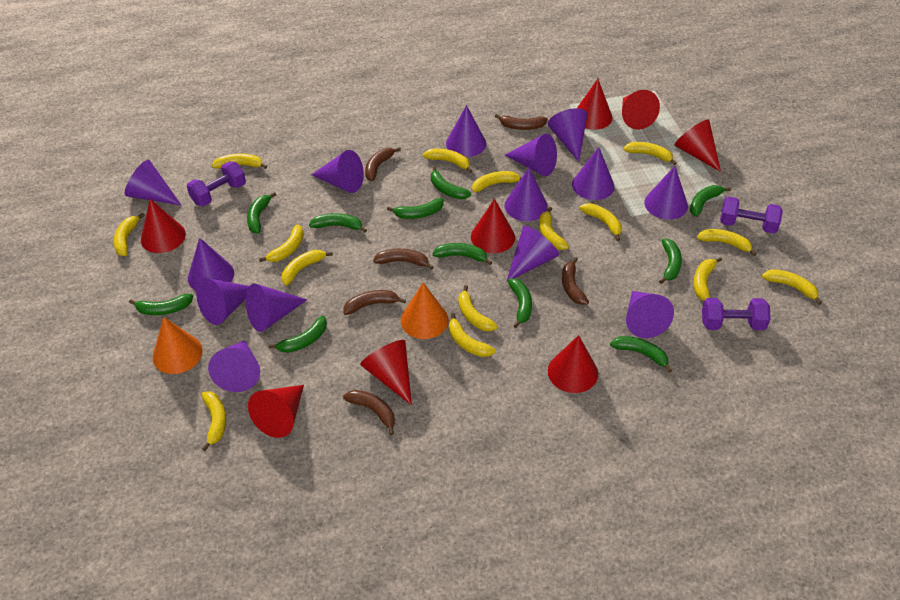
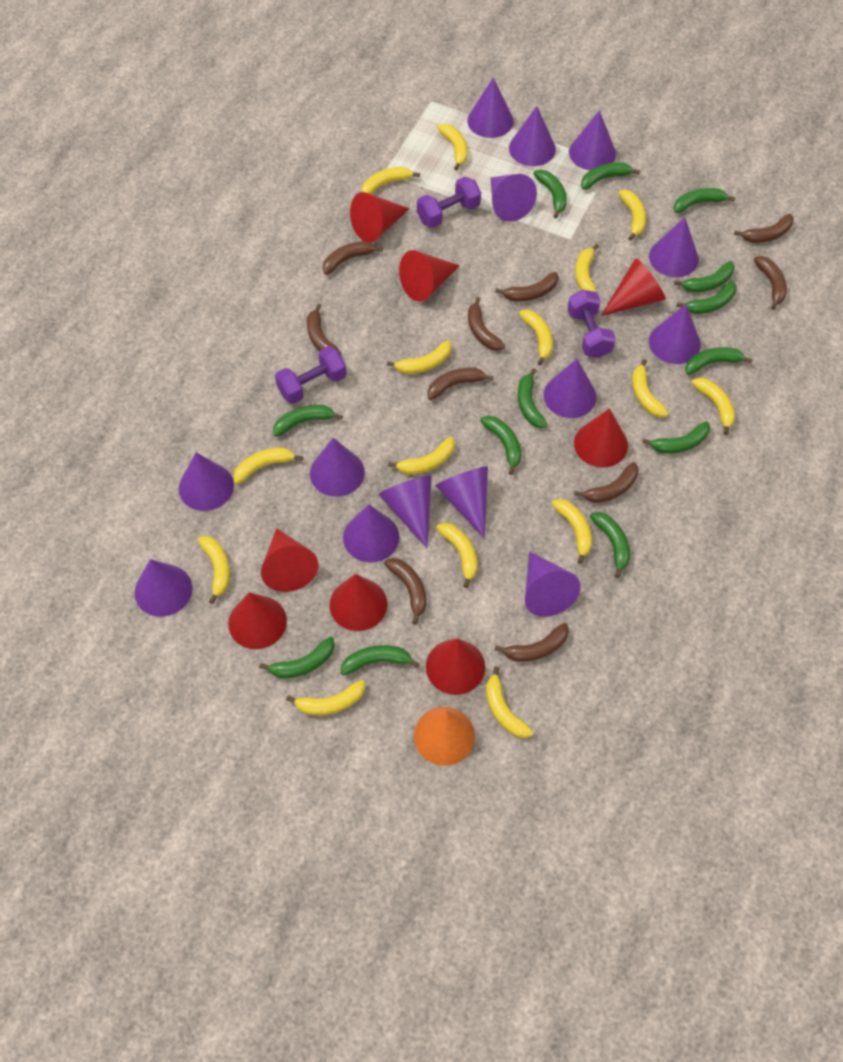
brown banana: 6 -> 10
green banana: 11 -> 13
orange cone: 2 -> 1

